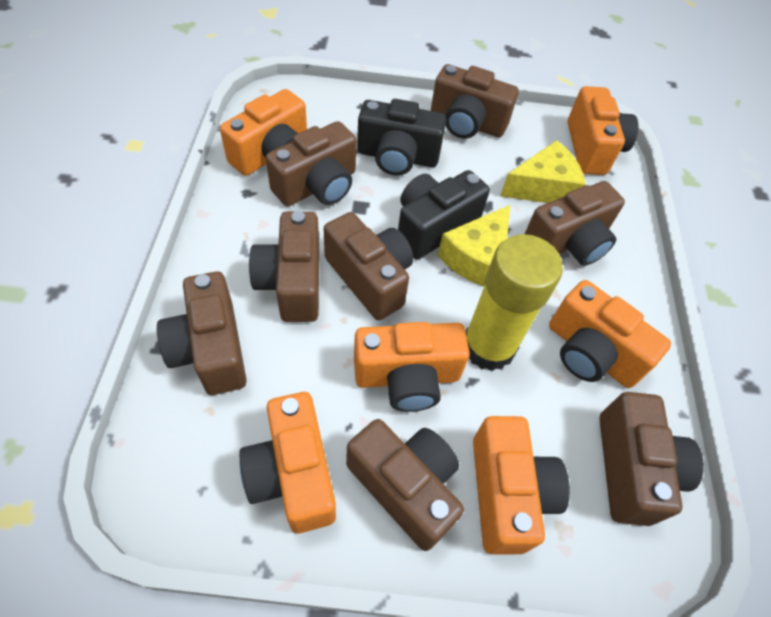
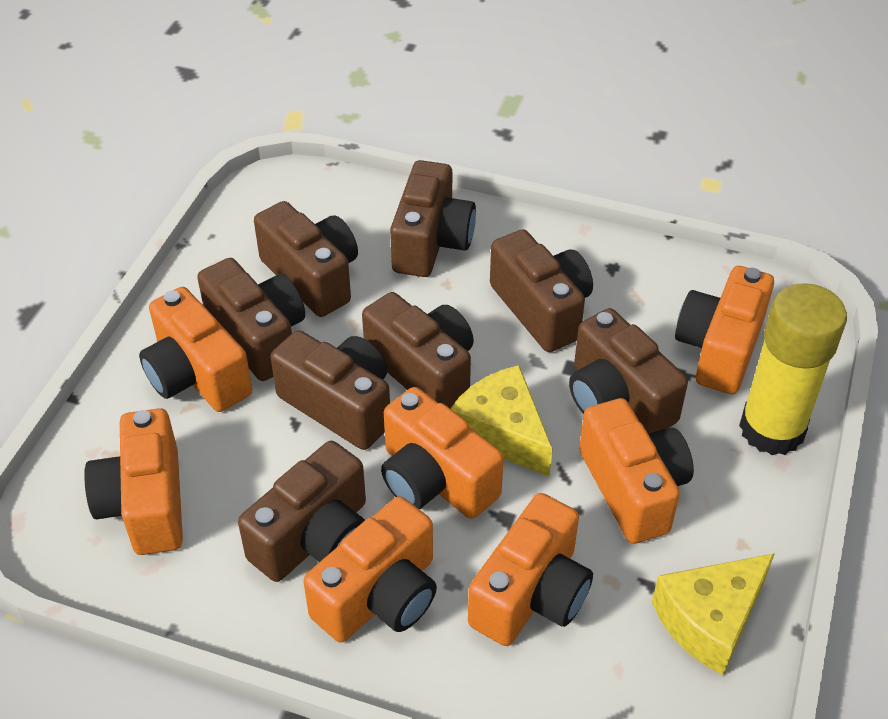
black camera: 2 -> 0
orange camera: 6 -> 7

